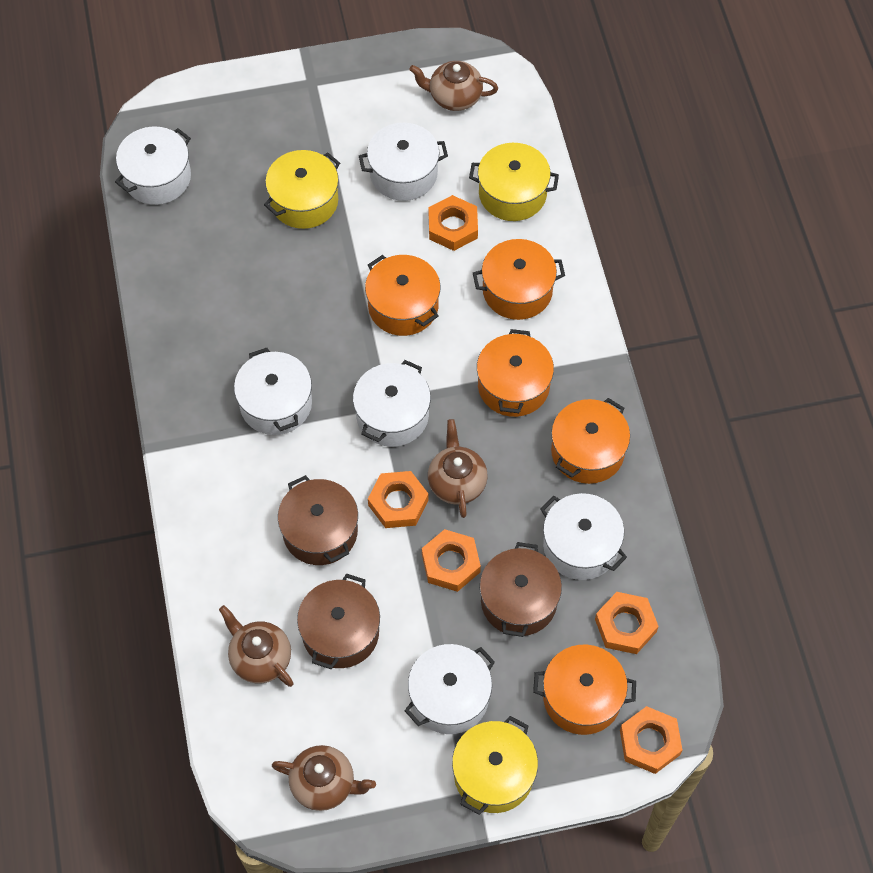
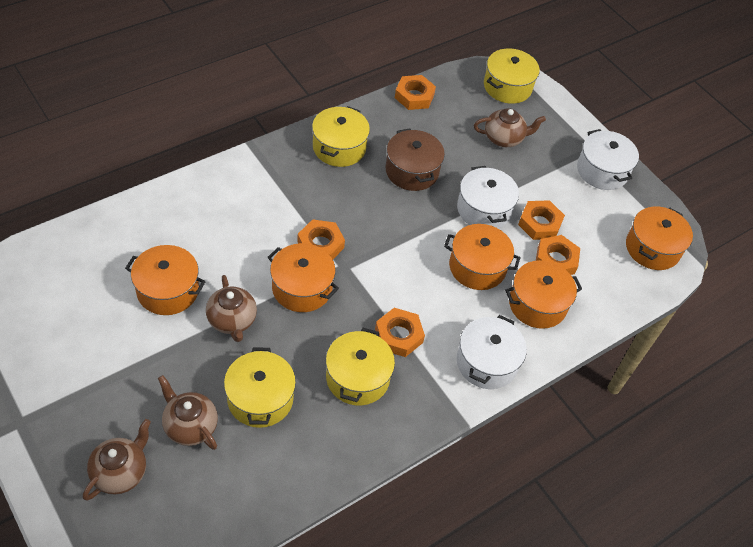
brown pot: 3 -> 1
white pot: 6 -> 3
yellow pot: 3 -> 4

